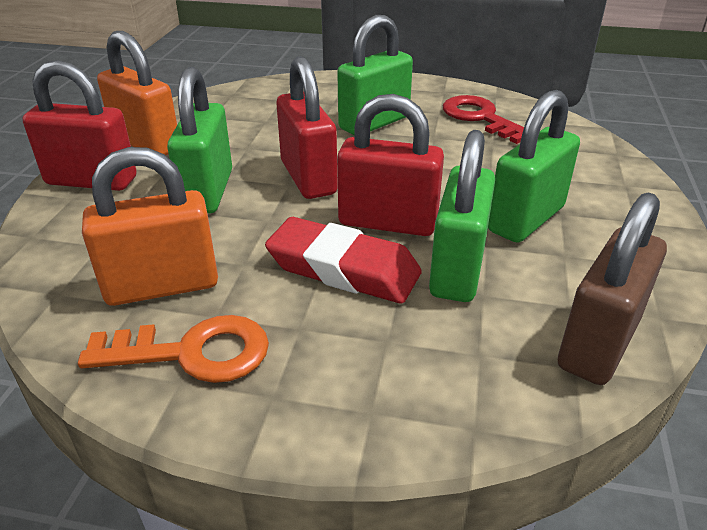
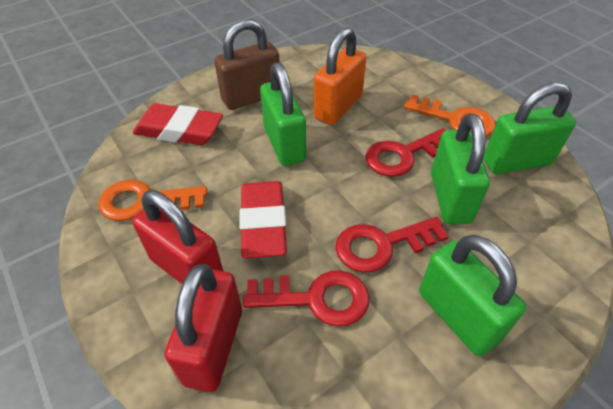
orange key: 1 -> 2
orange padlock: 2 -> 1
red eraser: 1 -> 2
red key: 1 -> 3
red padlock: 3 -> 2

